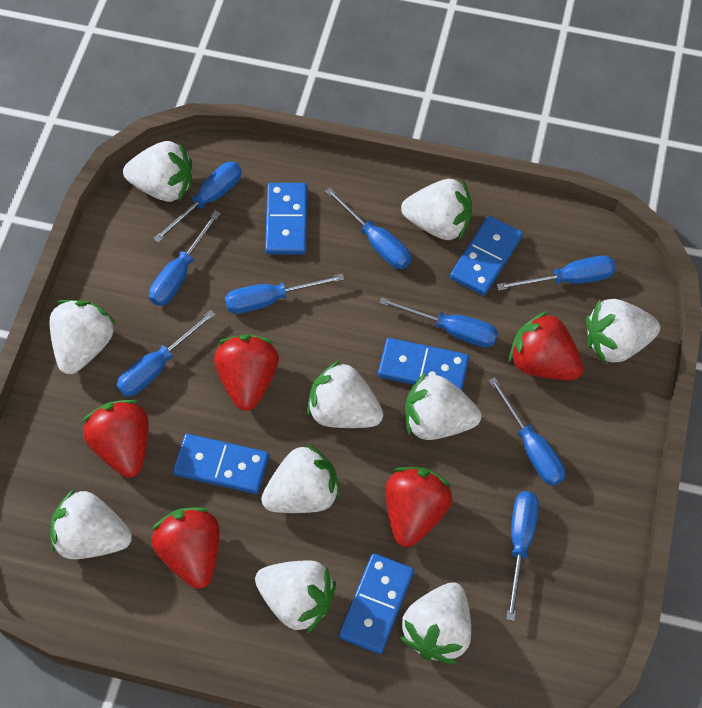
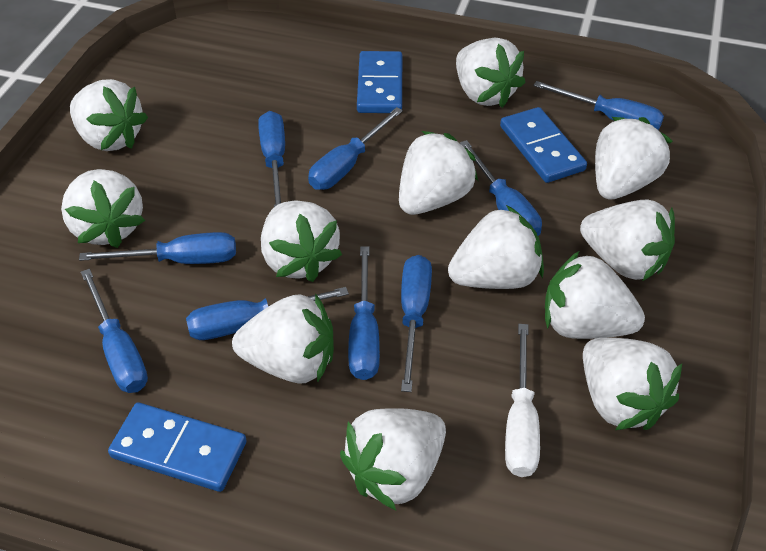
blue domino: 5 -> 3
red strawberry: 5 -> 0
white screwdriver: 0 -> 1
white strawberry: 10 -> 12

